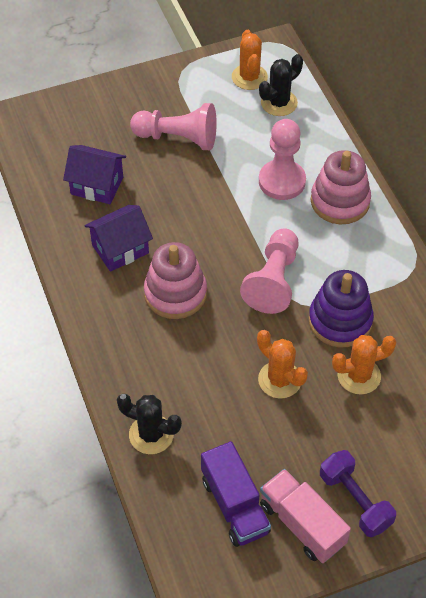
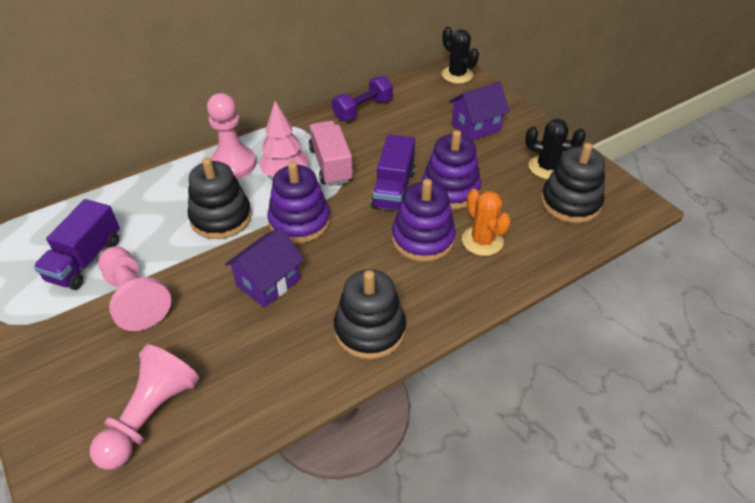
black stacking toy: 0 -> 3
orange cactus: 3 -> 1
pink stacking toy: 2 -> 0
pink tree: 0 -> 1
purple stacking toy: 1 -> 3
purple truck: 1 -> 2

